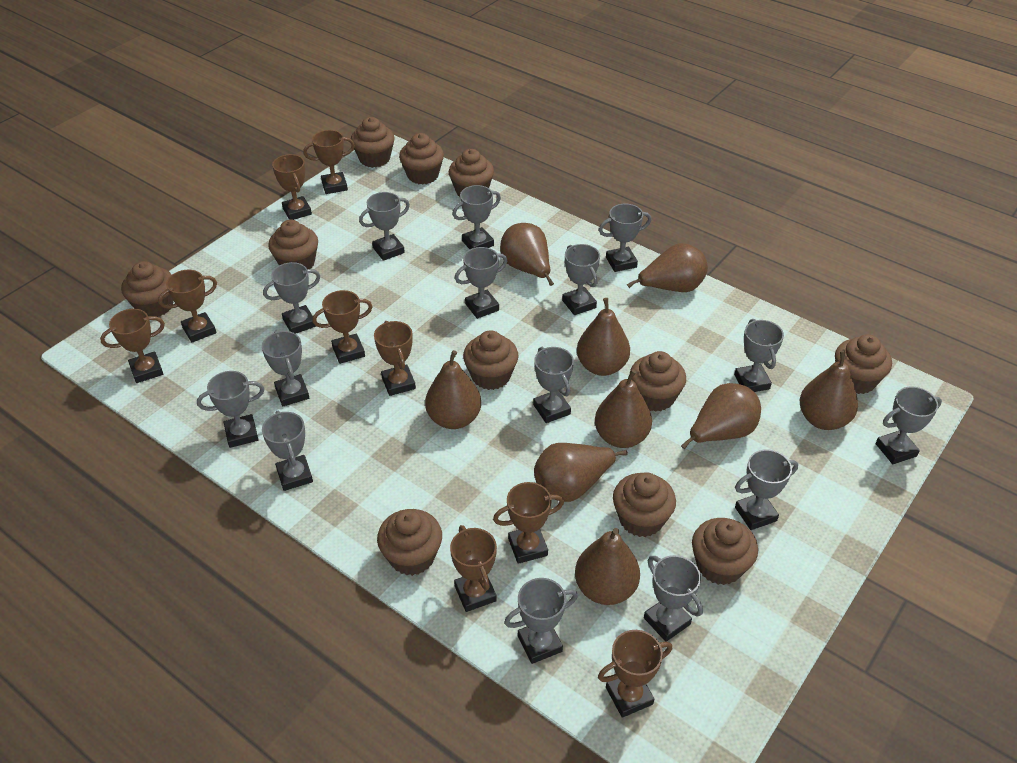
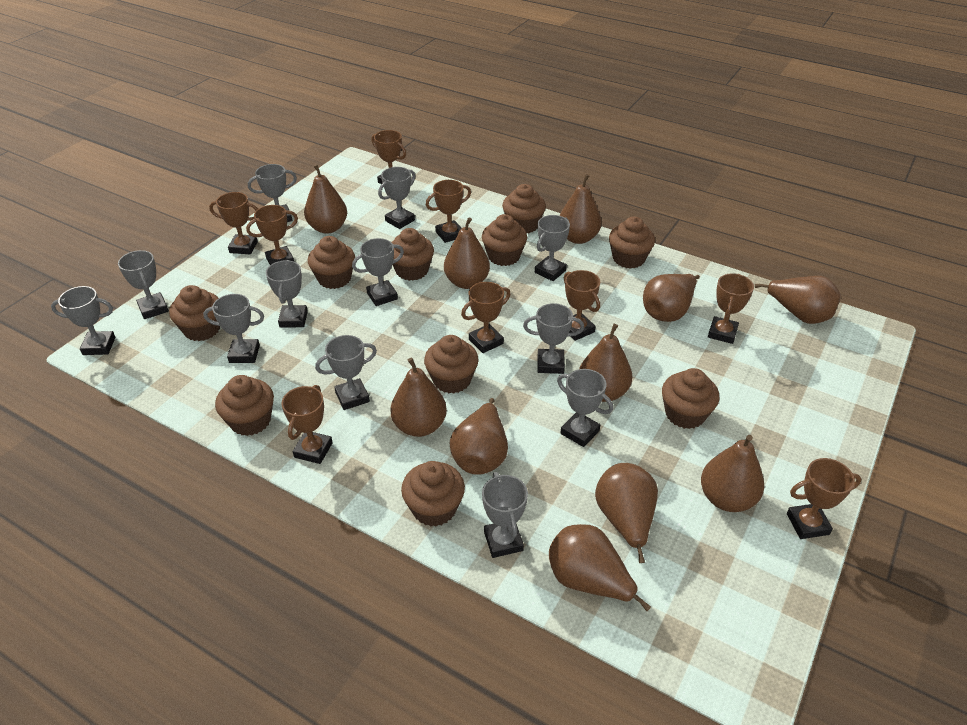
brown cupcake: 11 -> 10
brown pear: 9 -> 11
grey trophy: 15 -> 12

